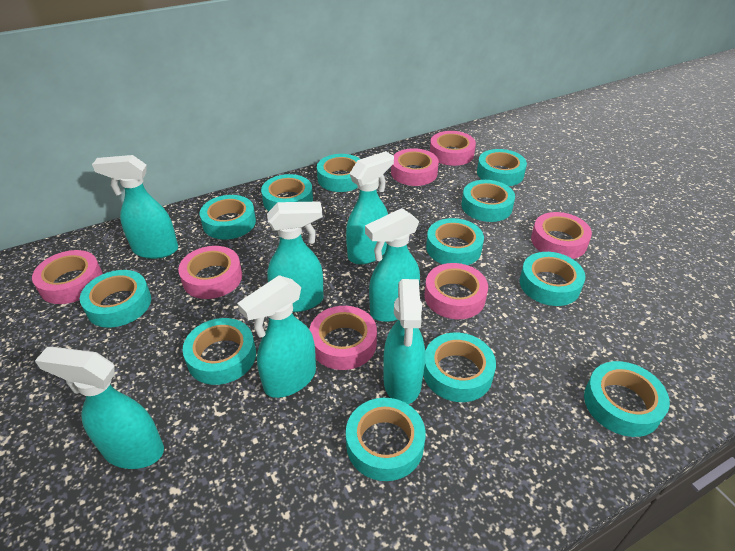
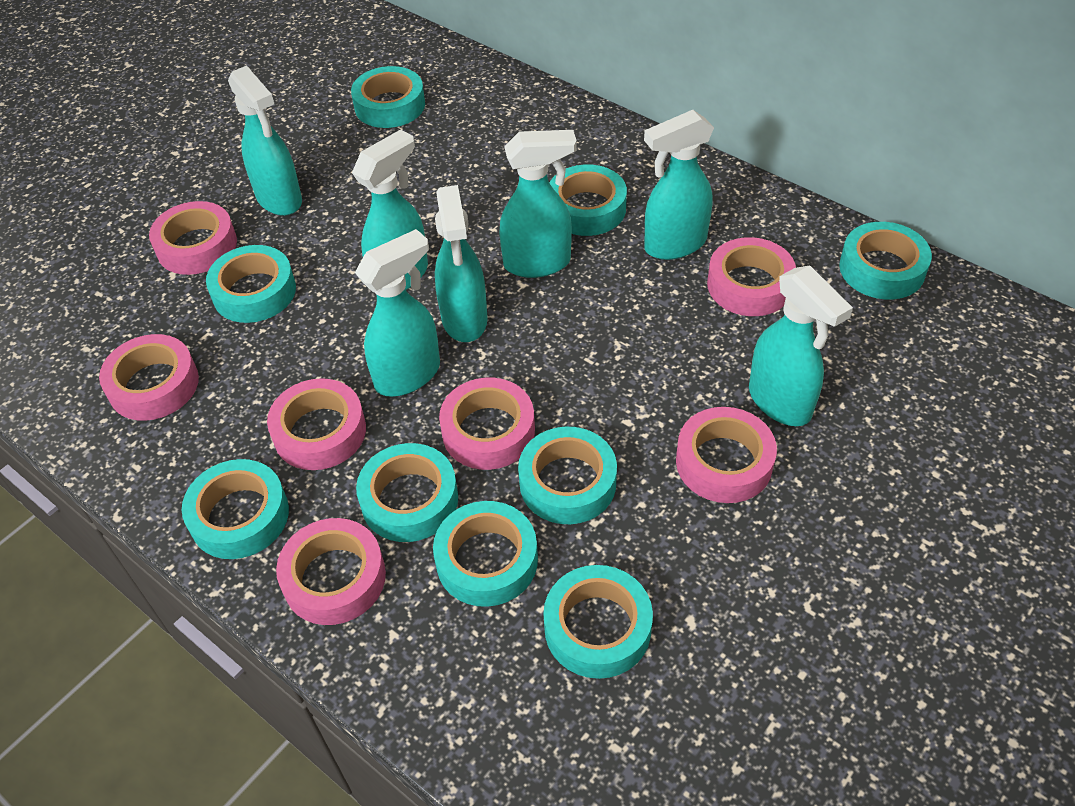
turquoise tape: 12 -> 9

